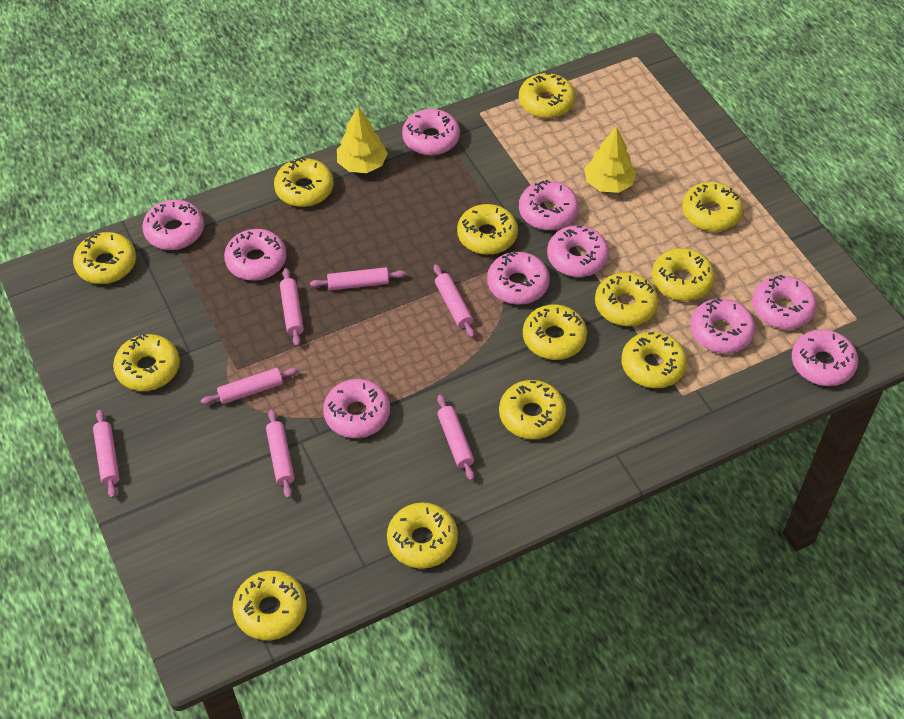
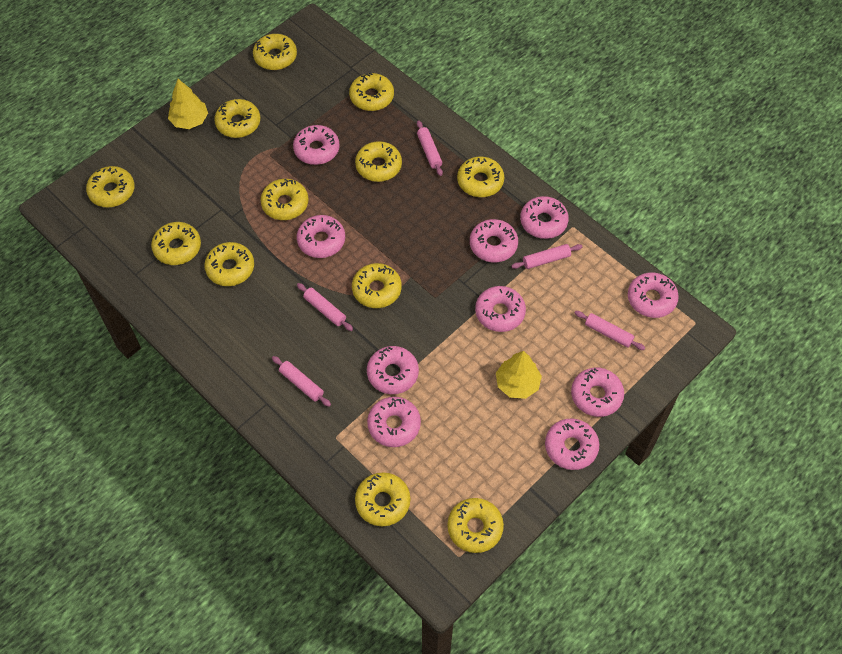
pink rolling pin: 7 -> 5
yellow donut: 13 -> 12

